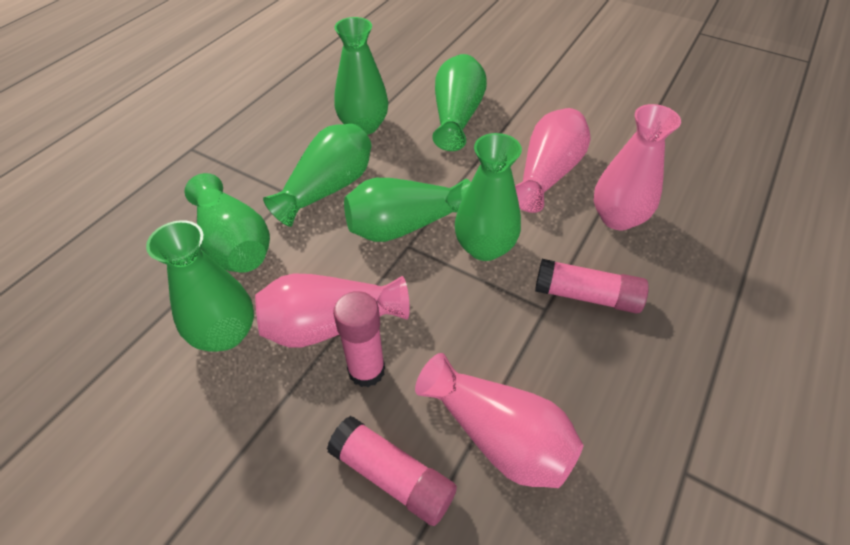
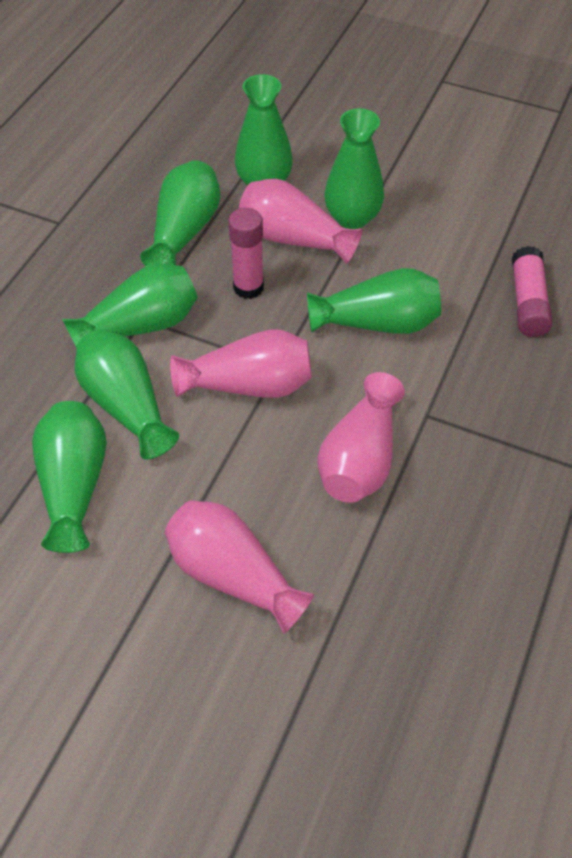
pink glue stick: 3 -> 2

